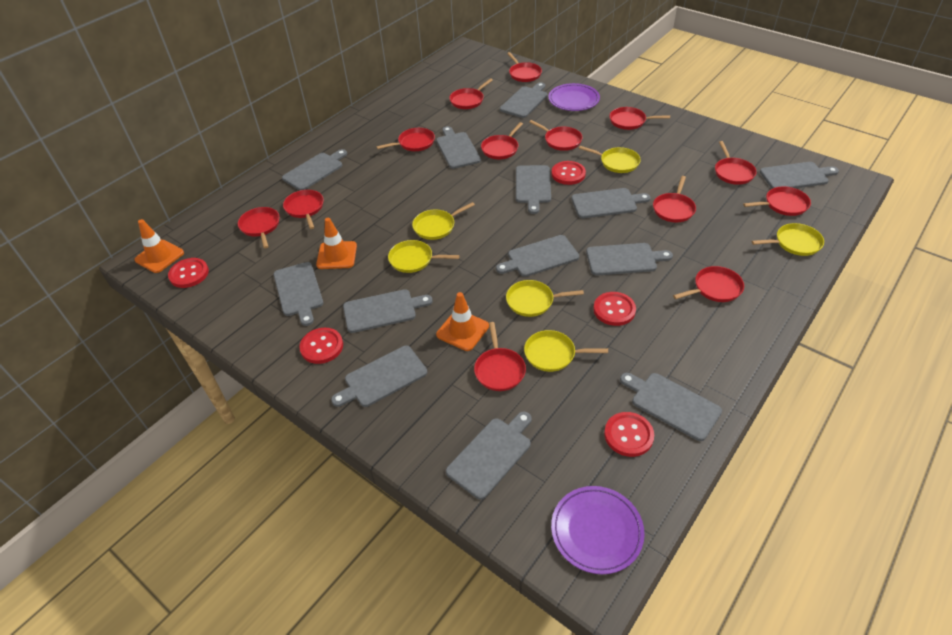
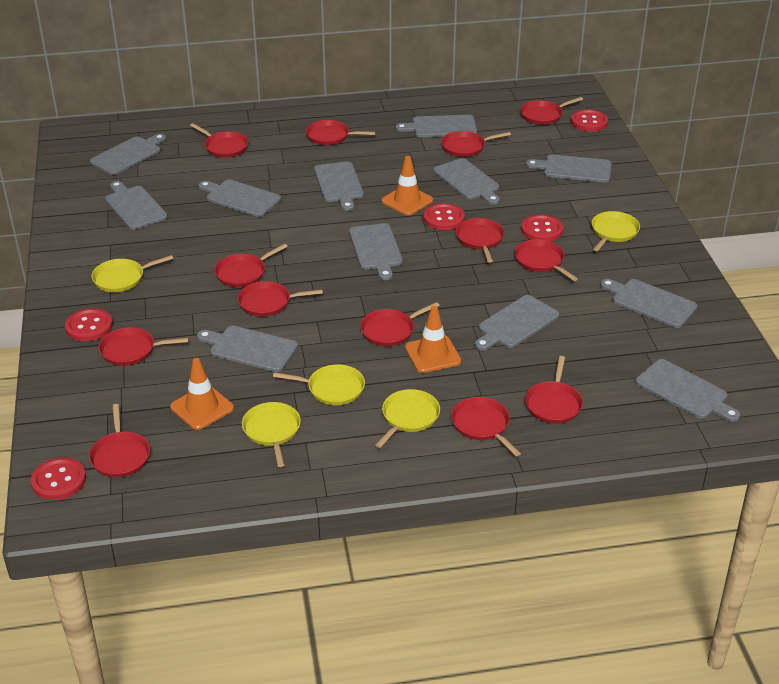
grey cutting board: 13 -> 12
purple plate: 2 -> 0
yellow pan: 6 -> 5

